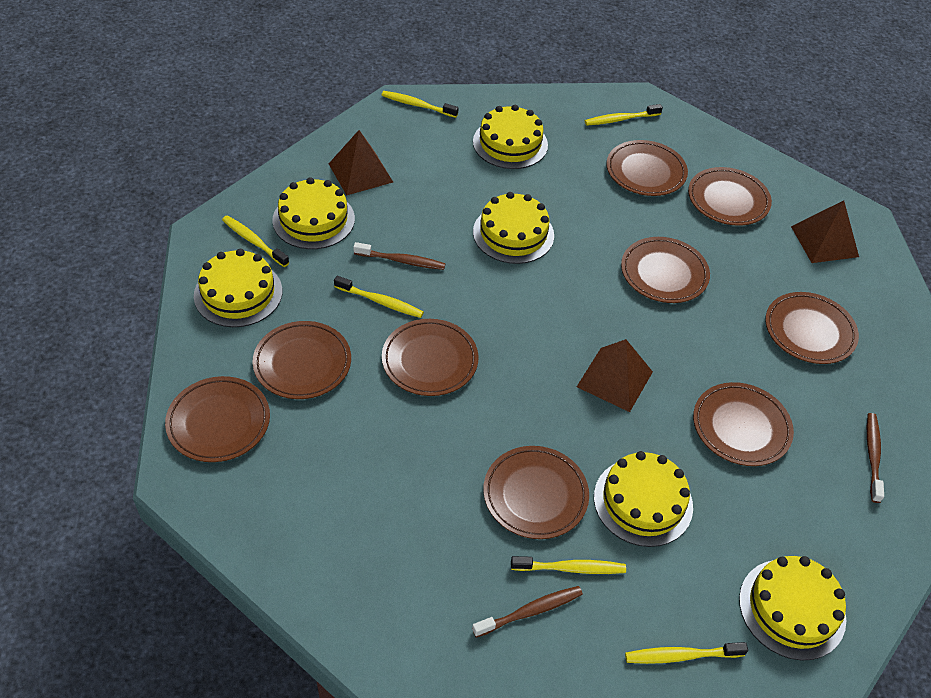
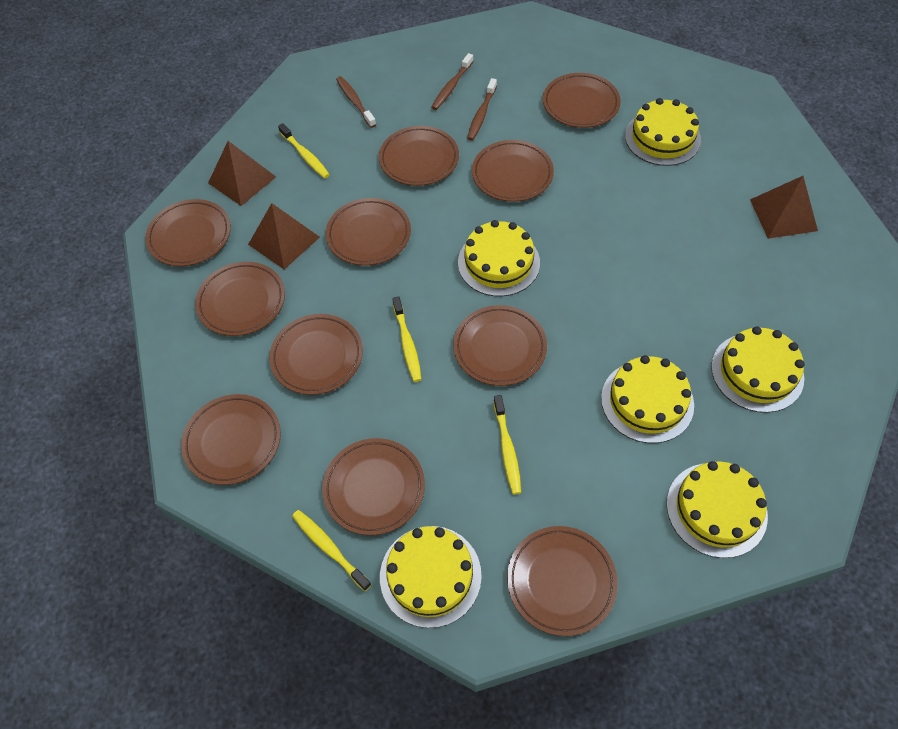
brown plate: 9 -> 11
yellow toothbrush: 6 -> 4

